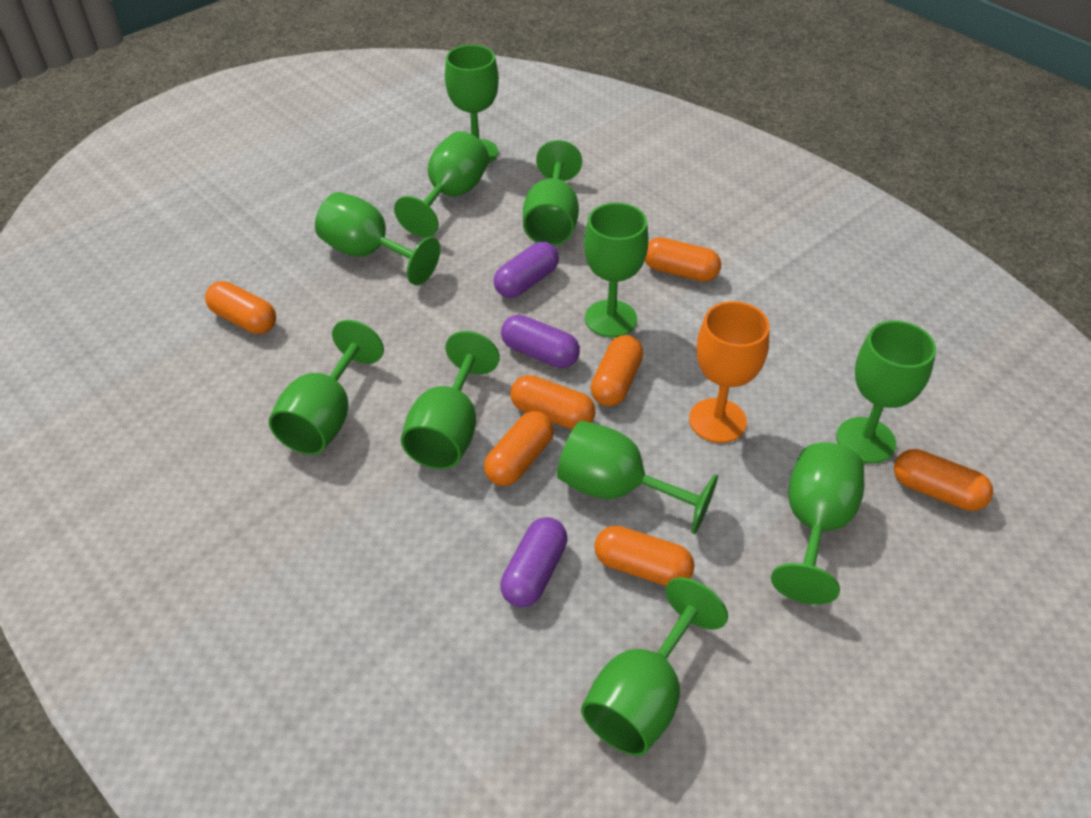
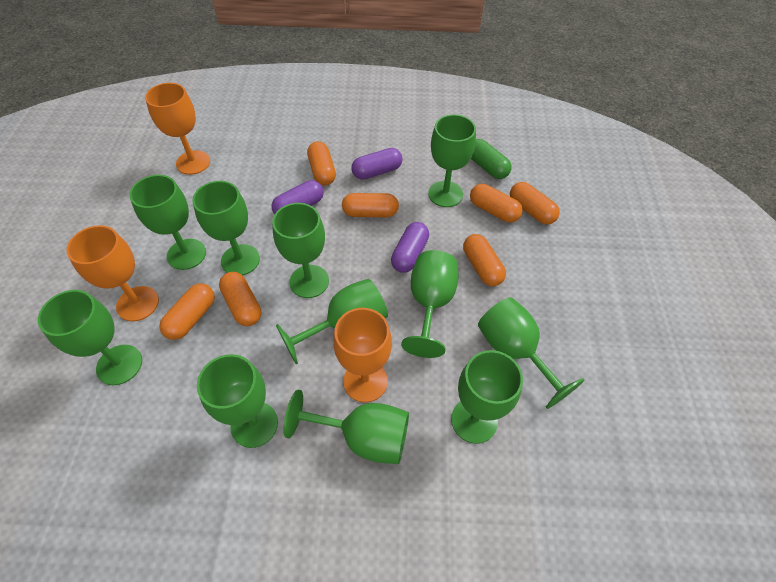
green capsule: 0 -> 1
orange goblet: 1 -> 3

